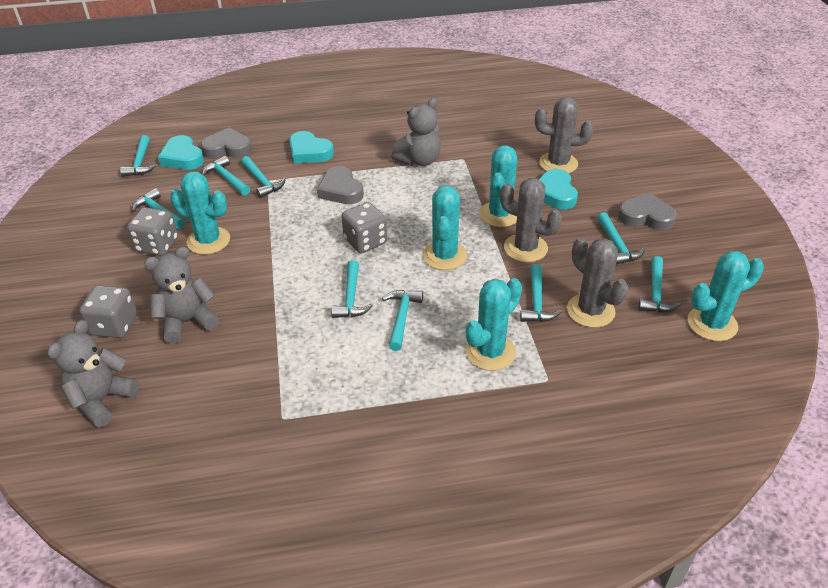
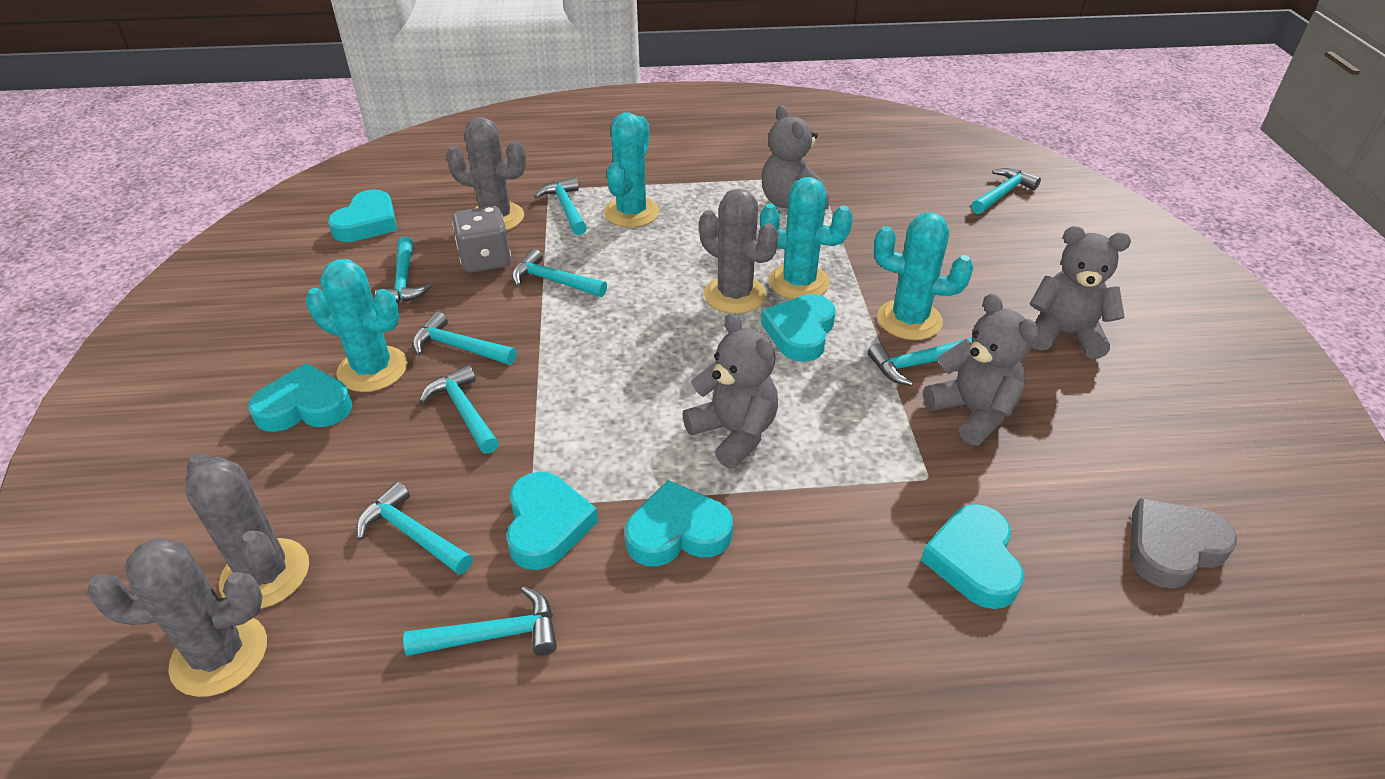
grey cactus: 3 -> 4
grey dice: 3 -> 1
grey heart: 3 -> 1
grey teddy bear: 3 -> 4
turquoise cactus: 5 -> 4
turquoise heart: 3 -> 6

